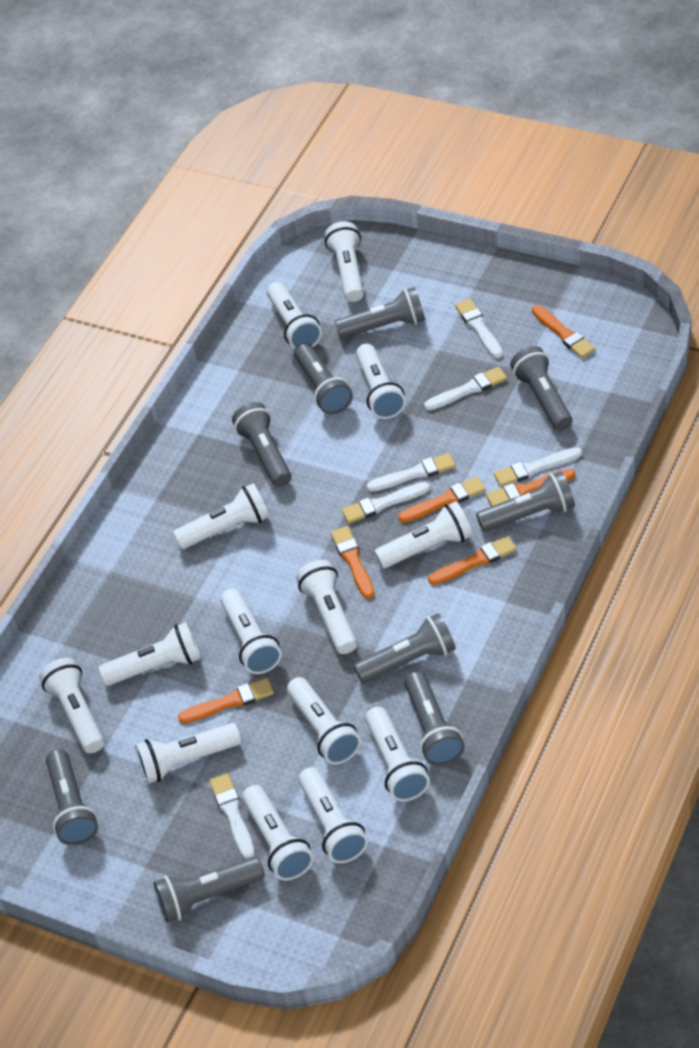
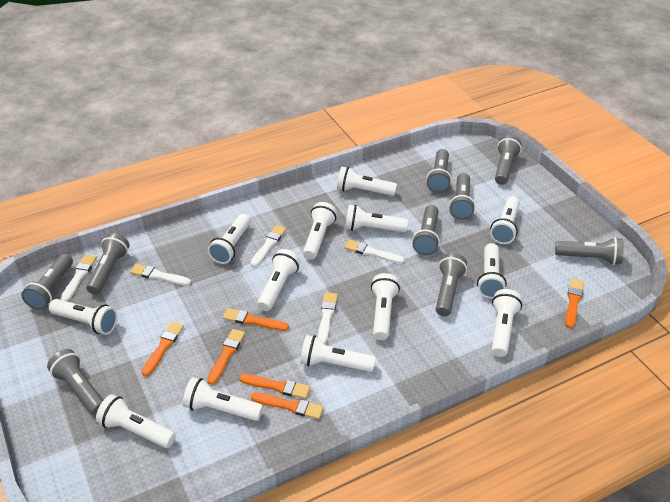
white brush: 6 -> 5
white flashlight: 14 -> 13

